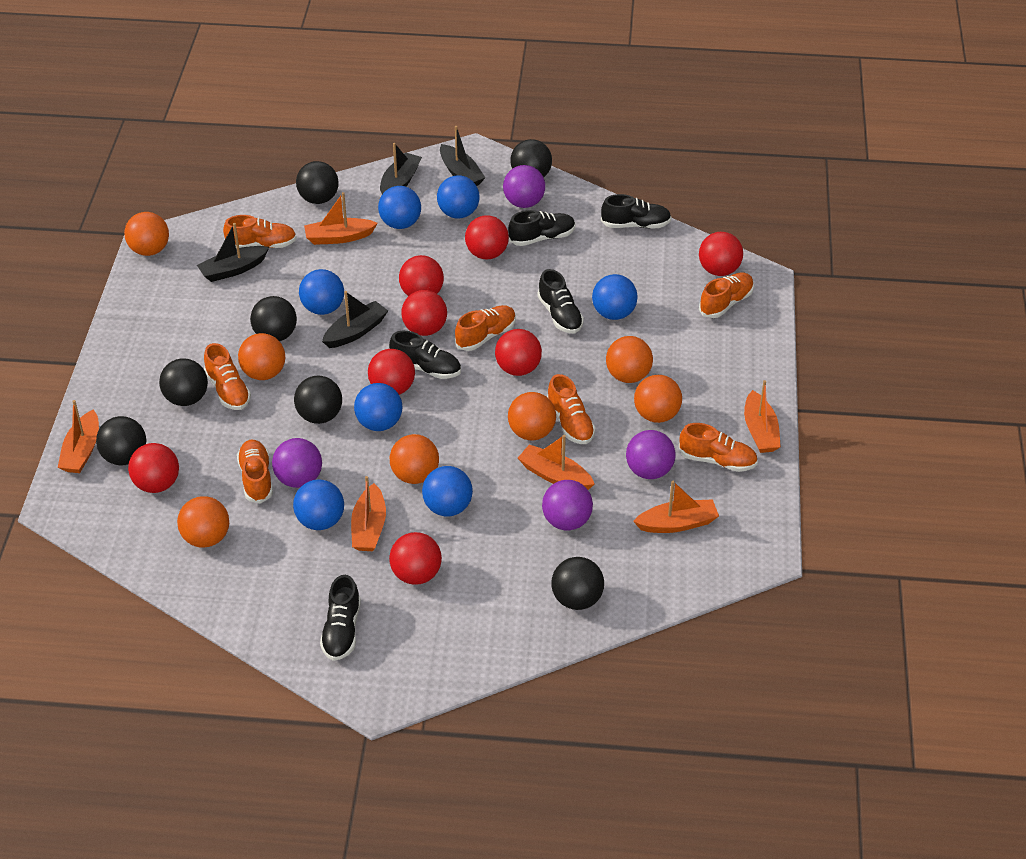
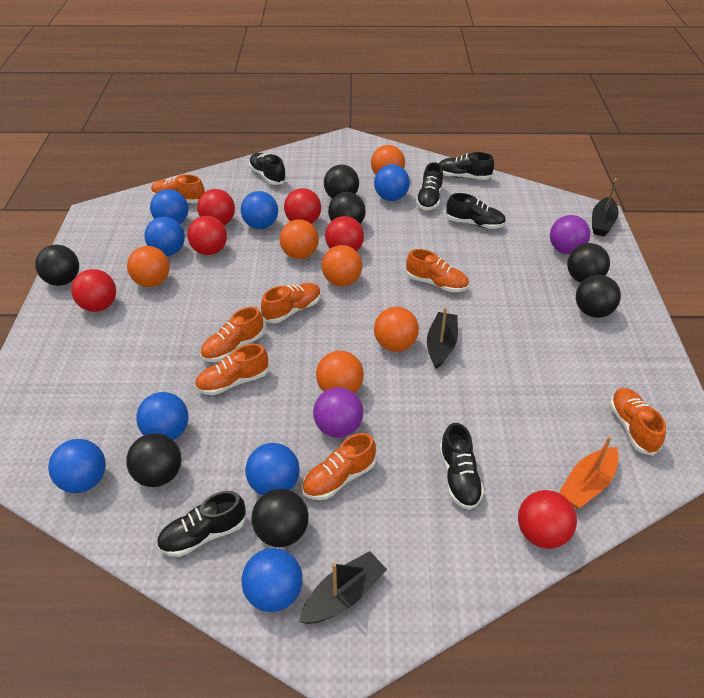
black boat: 4 -> 3
black shoe: 5 -> 6
blue ball: 7 -> 8
orange ball: 7 -> 6
orange boat: 6 -> 1
purple ball: 4 -> 2
red ball: 8 -> 6

